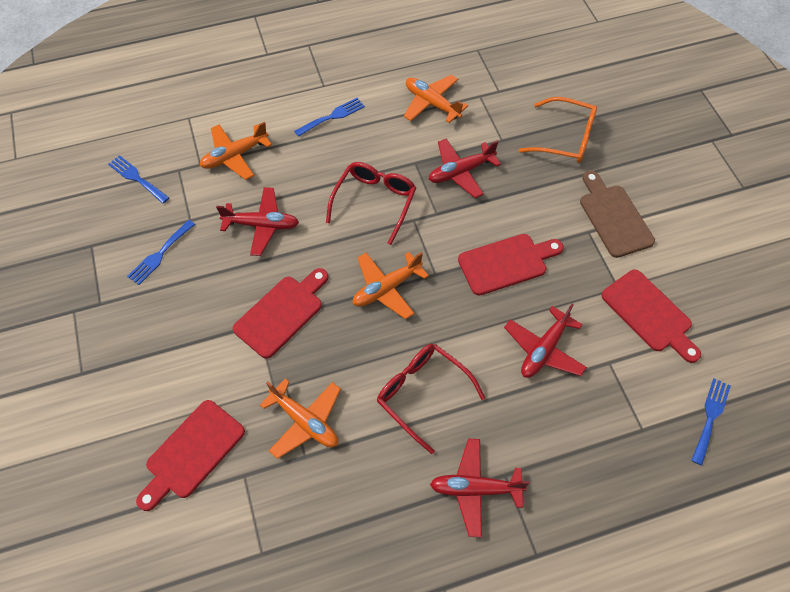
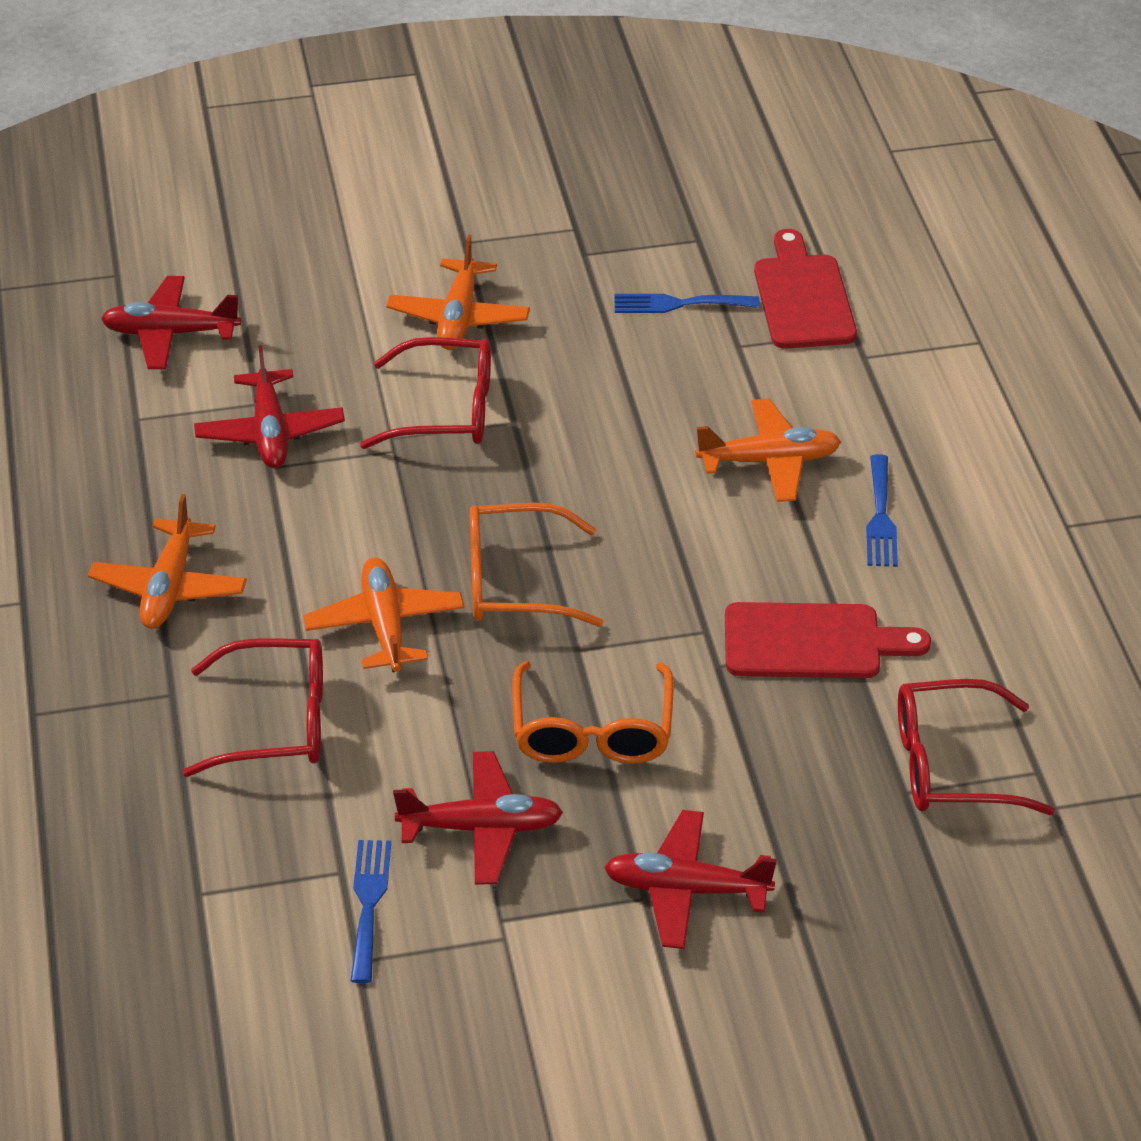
blue fork: 4 -> 3
brown cutting board: 1 -> 0
orange glasses: 1 -> 2
red cutting board: 4 -> 2
red glasses: 2 -> 3

